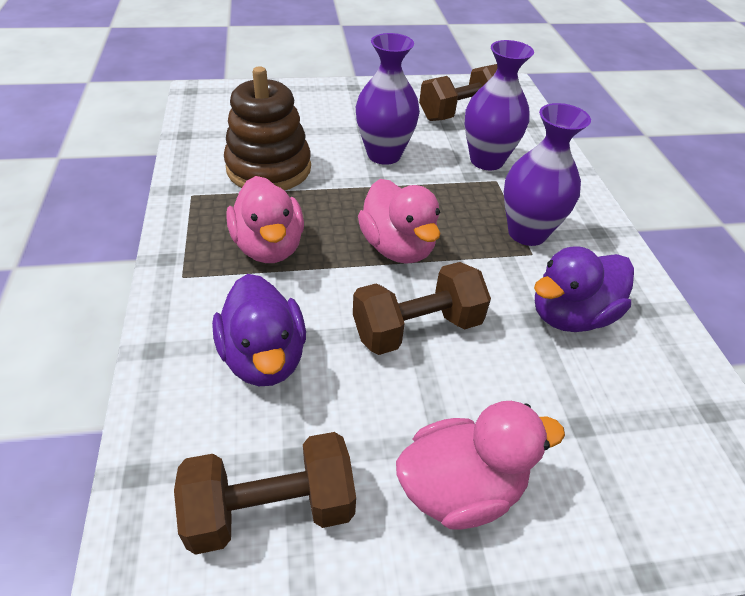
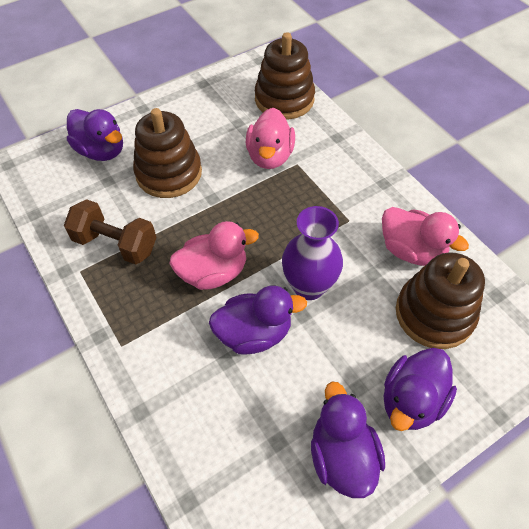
brown dumbbell: 3 -> 1
brown stacking toy: 1 -> 3
purple duck: 2 -> 4
purple vase: 3 -> 1

